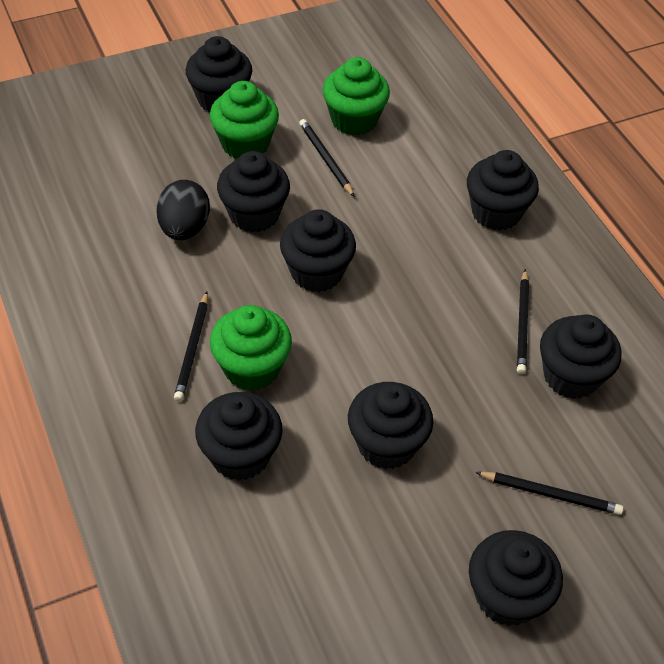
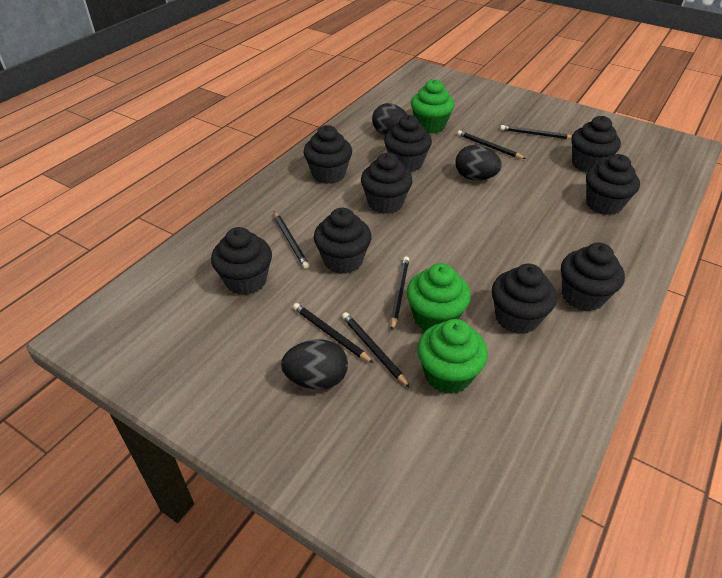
black cupcake: 8 -> 9
black egg: 1 -> 3
black pencil: 4 -> 6

